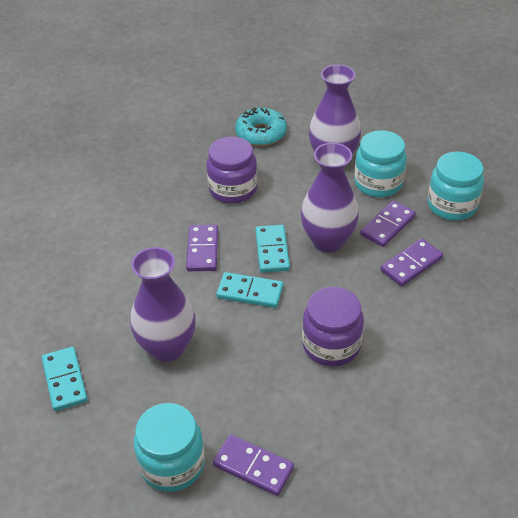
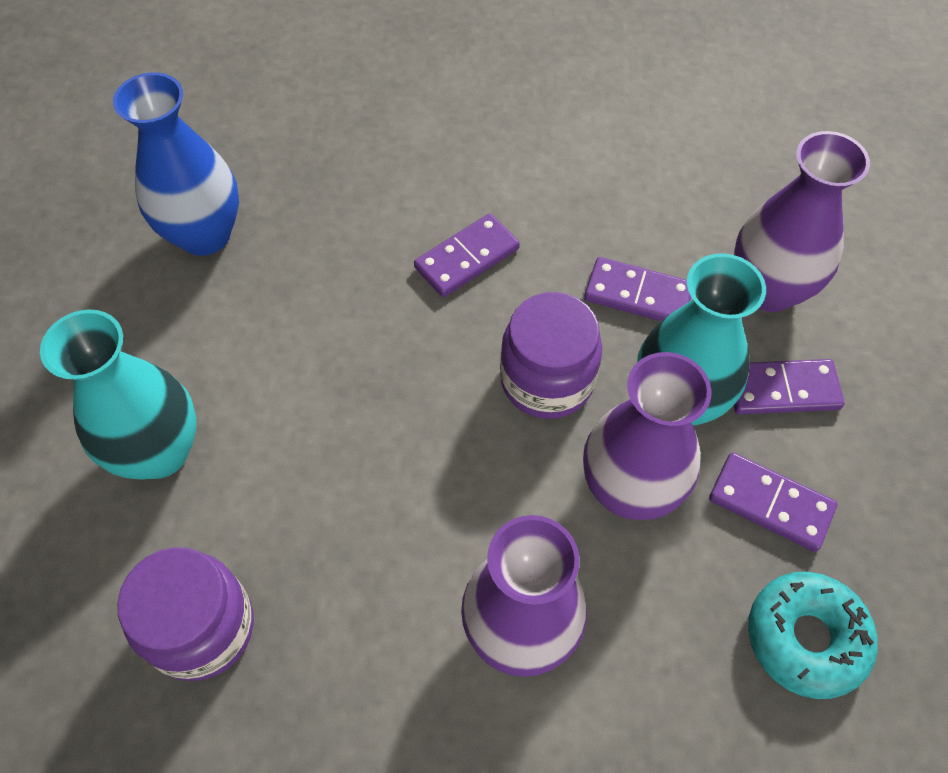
blue vase: 0 -> 1
turquoise domino: 3 -> 0
turquoise jar: 3 -> 0
turquoise vase: 0 -> 2

